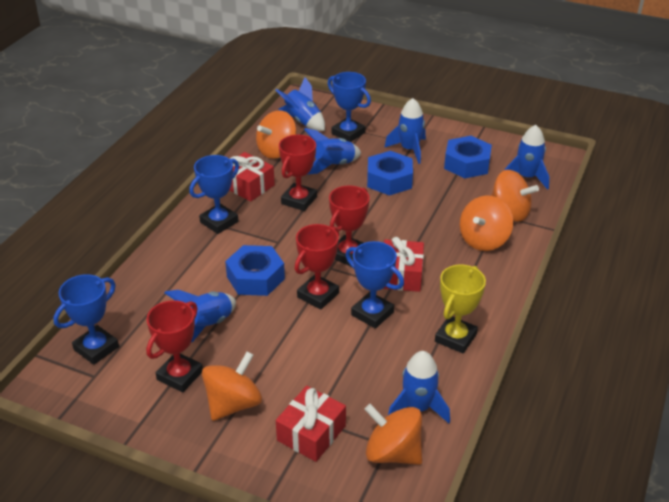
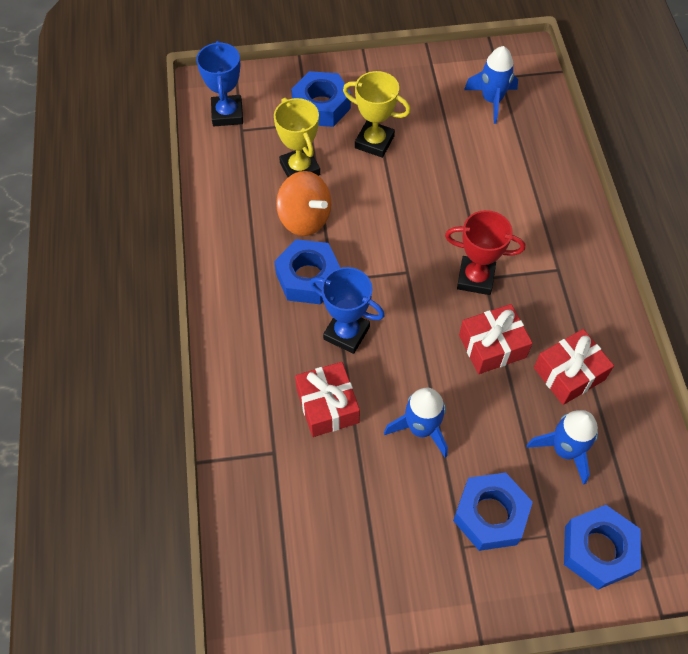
blue nut: 3 -> 4
blue rocket: 6 -> 3
blue trophy: 4 -> 2
orange spinning top: 5 -> 1
red trophy: 4 -> 1
yellow trophy: 1 -> 2

